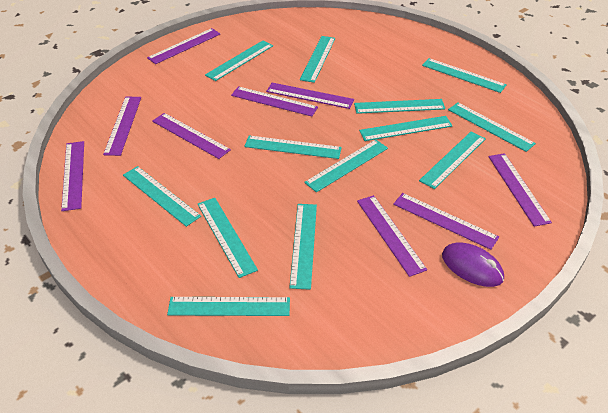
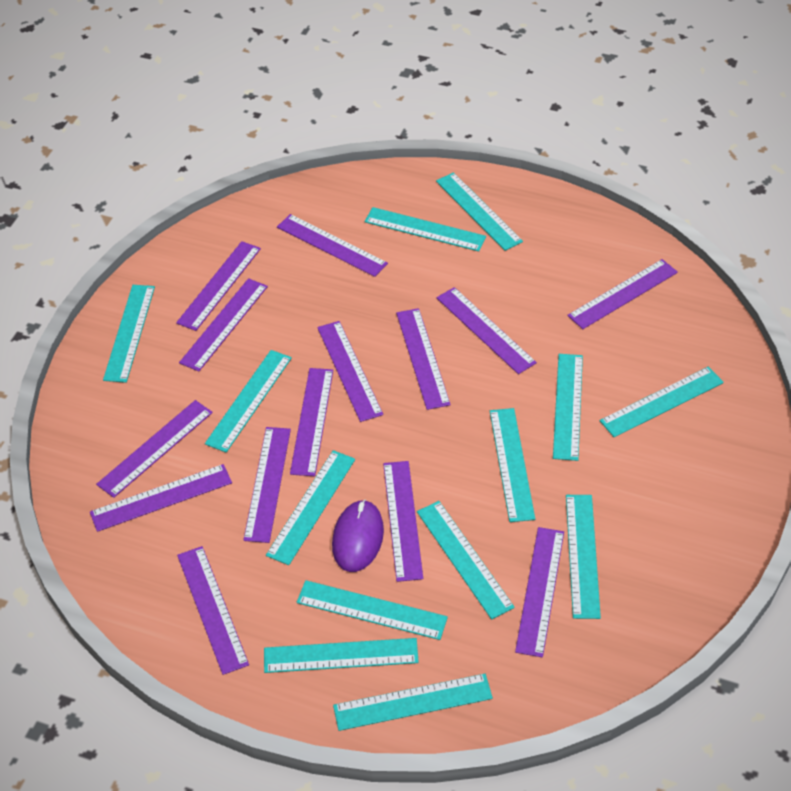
purple ruler: 9 -> 14

